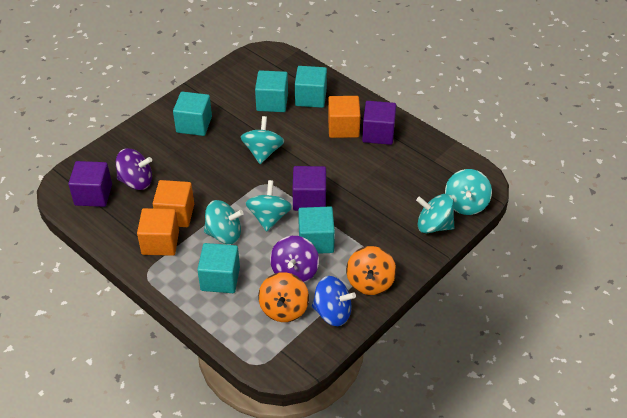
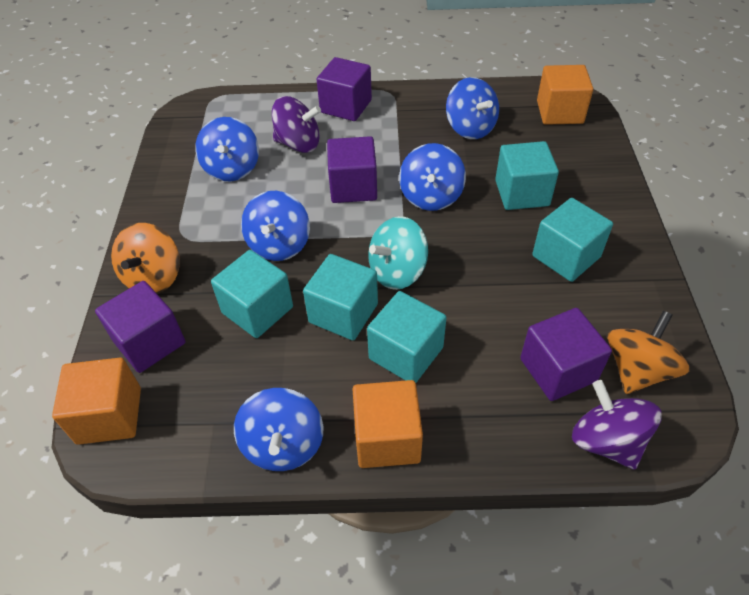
blue spinning top: 1 -> 5
purple cube: 3 -> 4
turquoise spinning top: 5 -> 1

